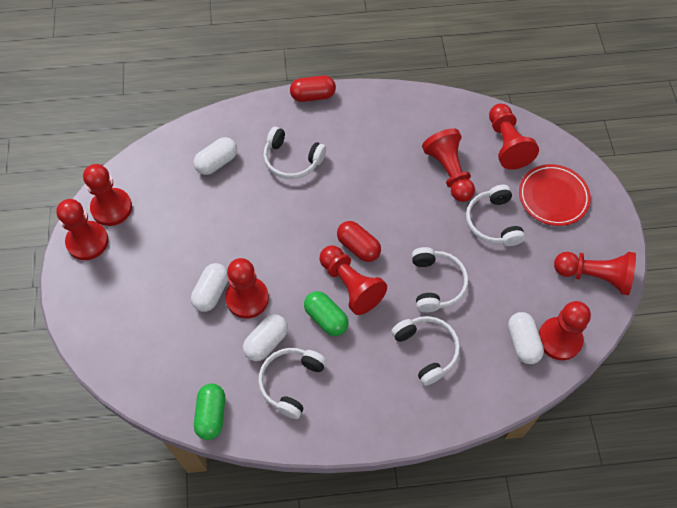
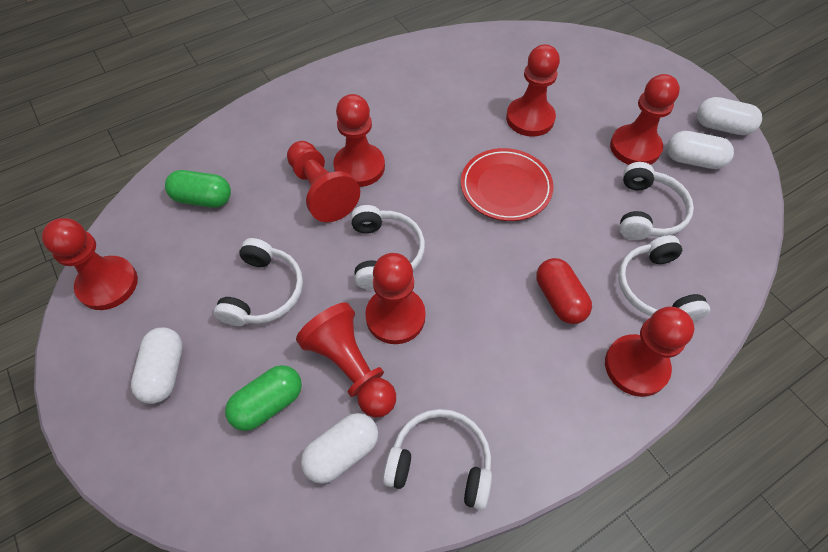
red capsule: 2 -> 1

